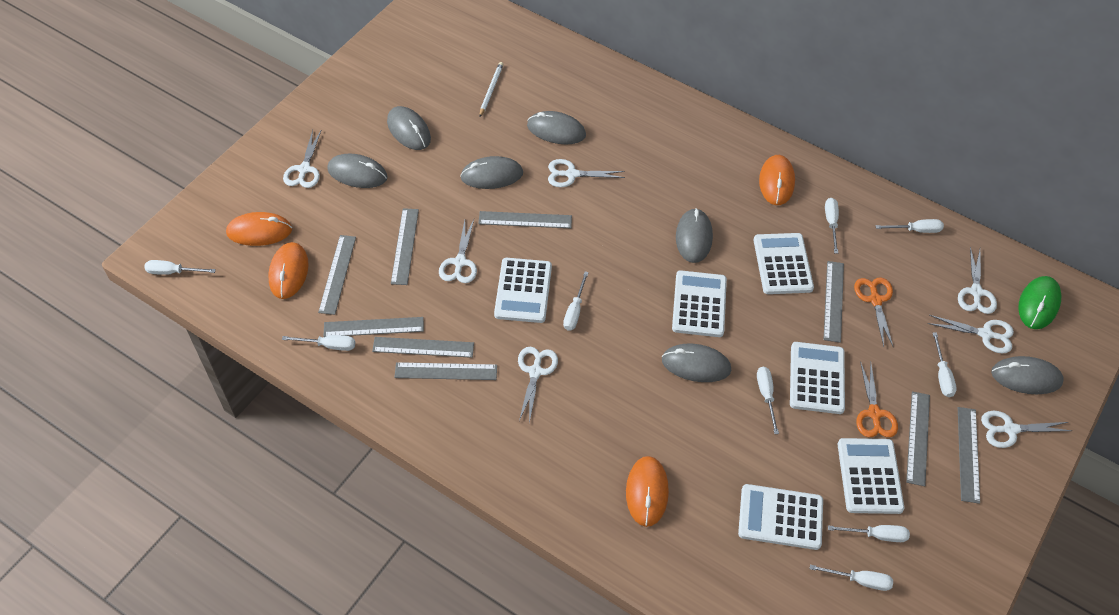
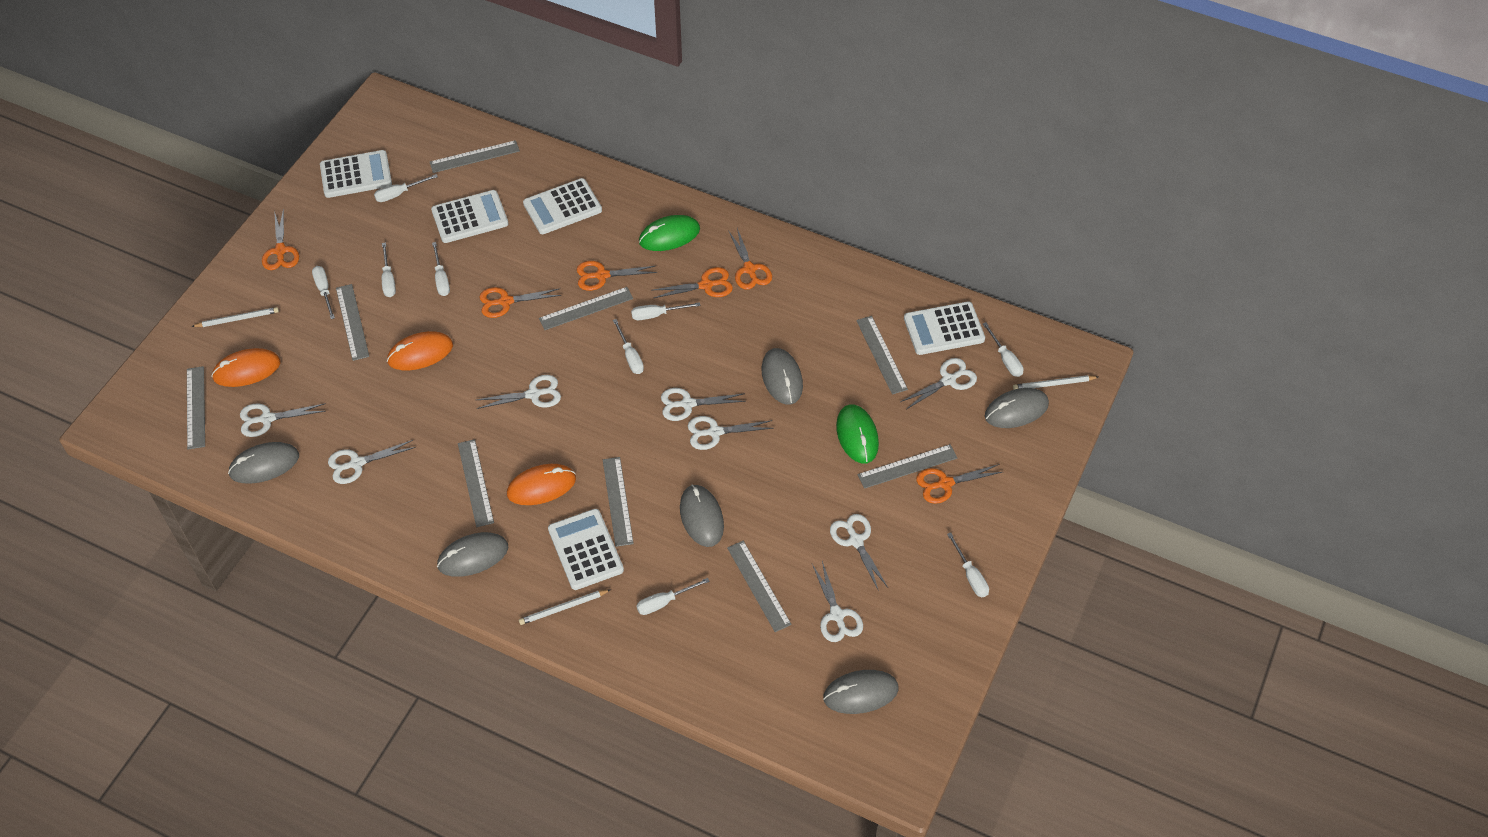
green mouse: 1 -> 2
grey mouse: 7 -> 6
orange mouse: 4 -> 3
orange scissors: 2 -> 6
white calculator: 6 -> 5
white pencil: 1 -> 3
white scissors: 7 -> 8

